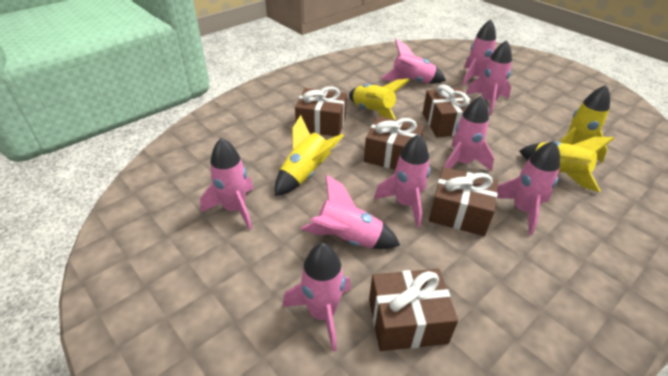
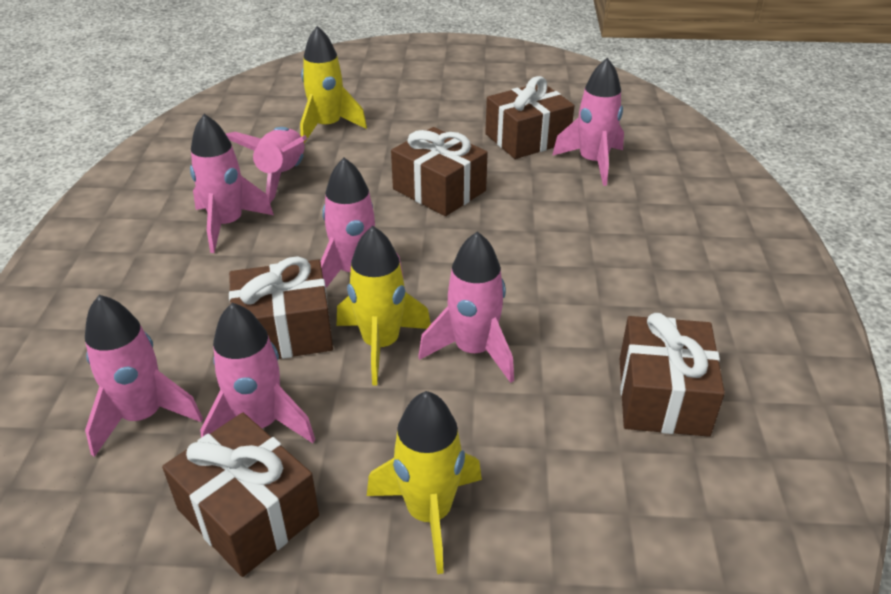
pink rocket: 9 -> 7
yellow rocket: 4 -> 3

